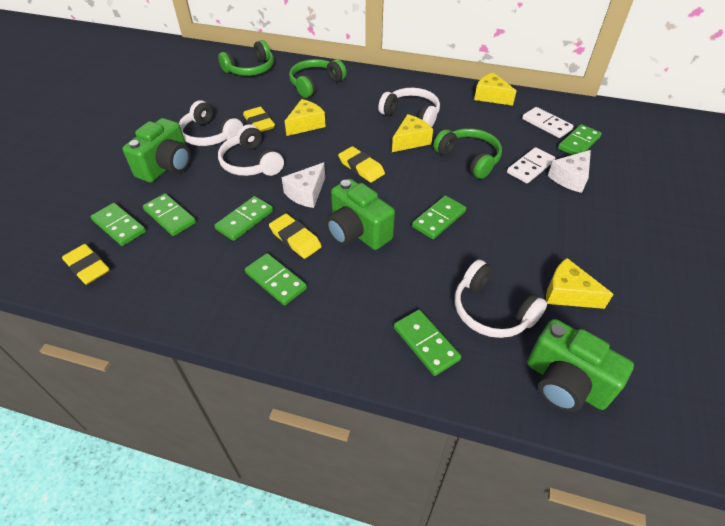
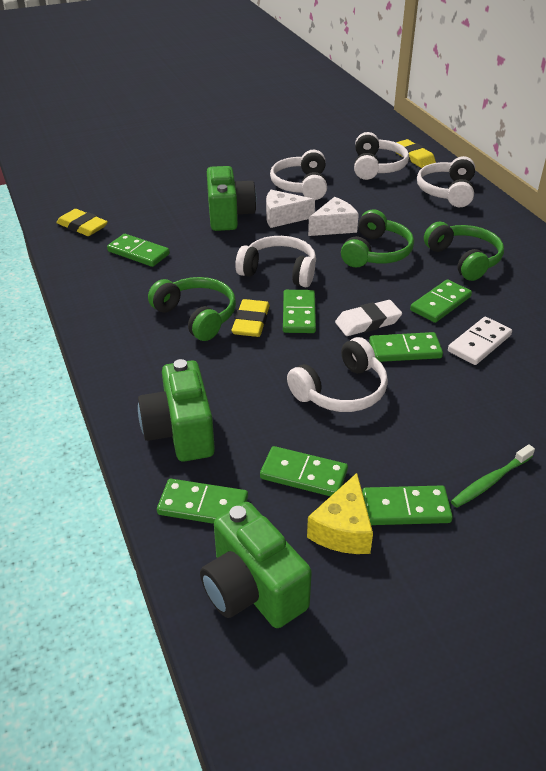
green toothbrush: 0 -> 1
white domino: 2 -> 1
white eraser: 0 -> 1
white headphones: 4 -> 5
yellow cheese: 4 -> 1
yellow eraser: 4 -> 3

